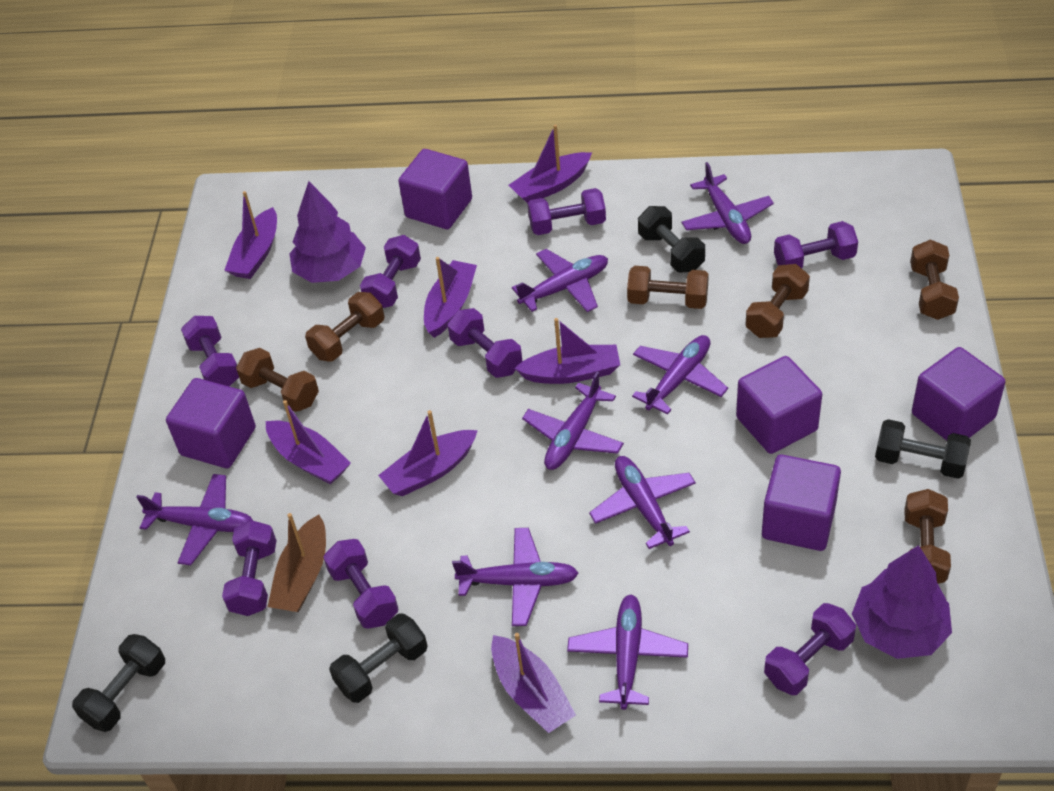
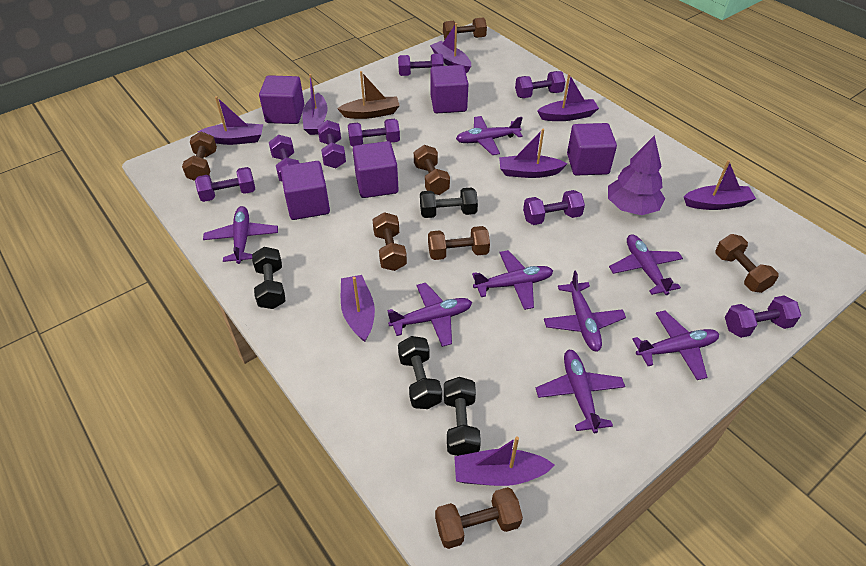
brown dumbbell: 6 -> 7
purple boat: 7 -> 8
purple tree: 2 -> 1

